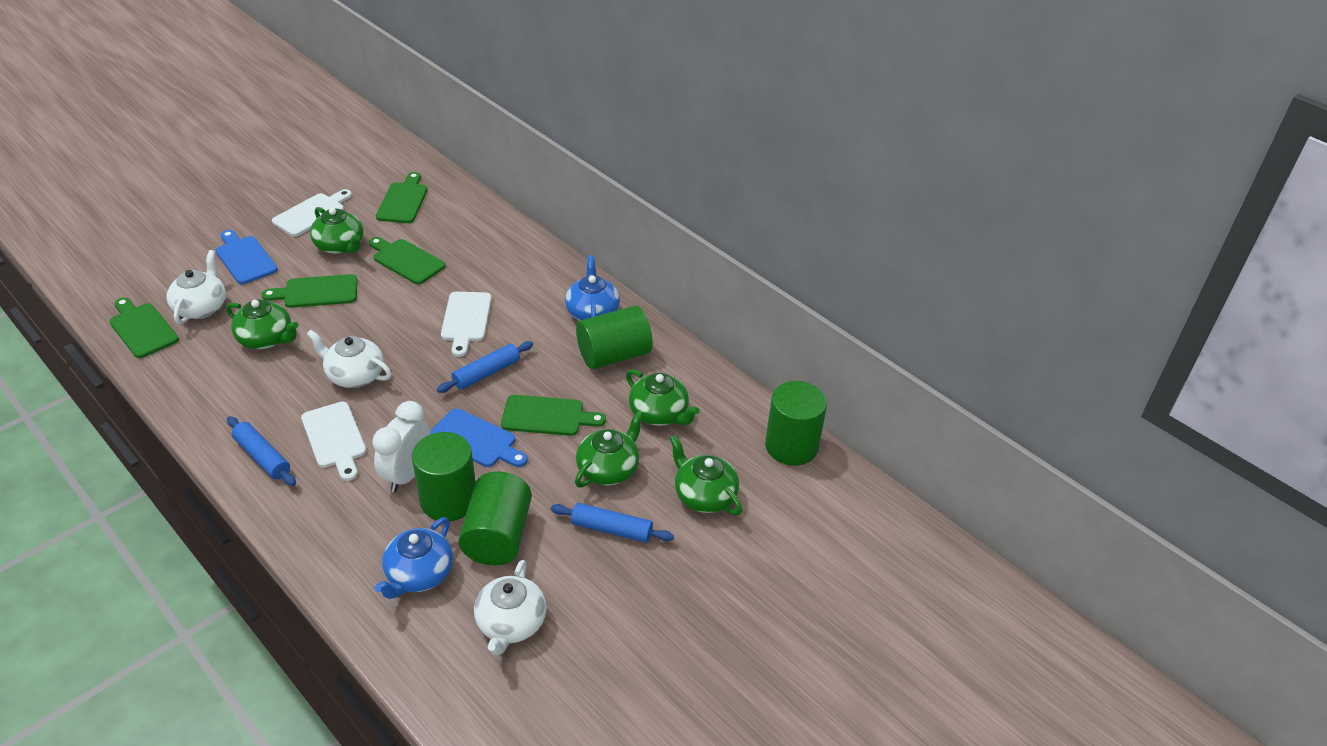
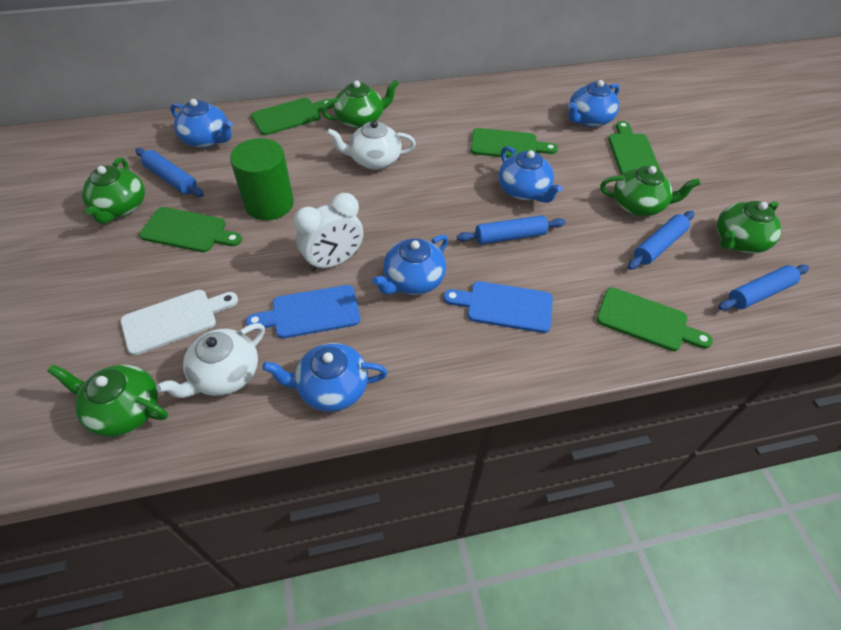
blue rolling pin: 3 -> 4
blue teapot: 2 -> 5
green cylinder: 4 -> 1
white cutting board: 3 -> 1
white teapot: 3 -> 2

